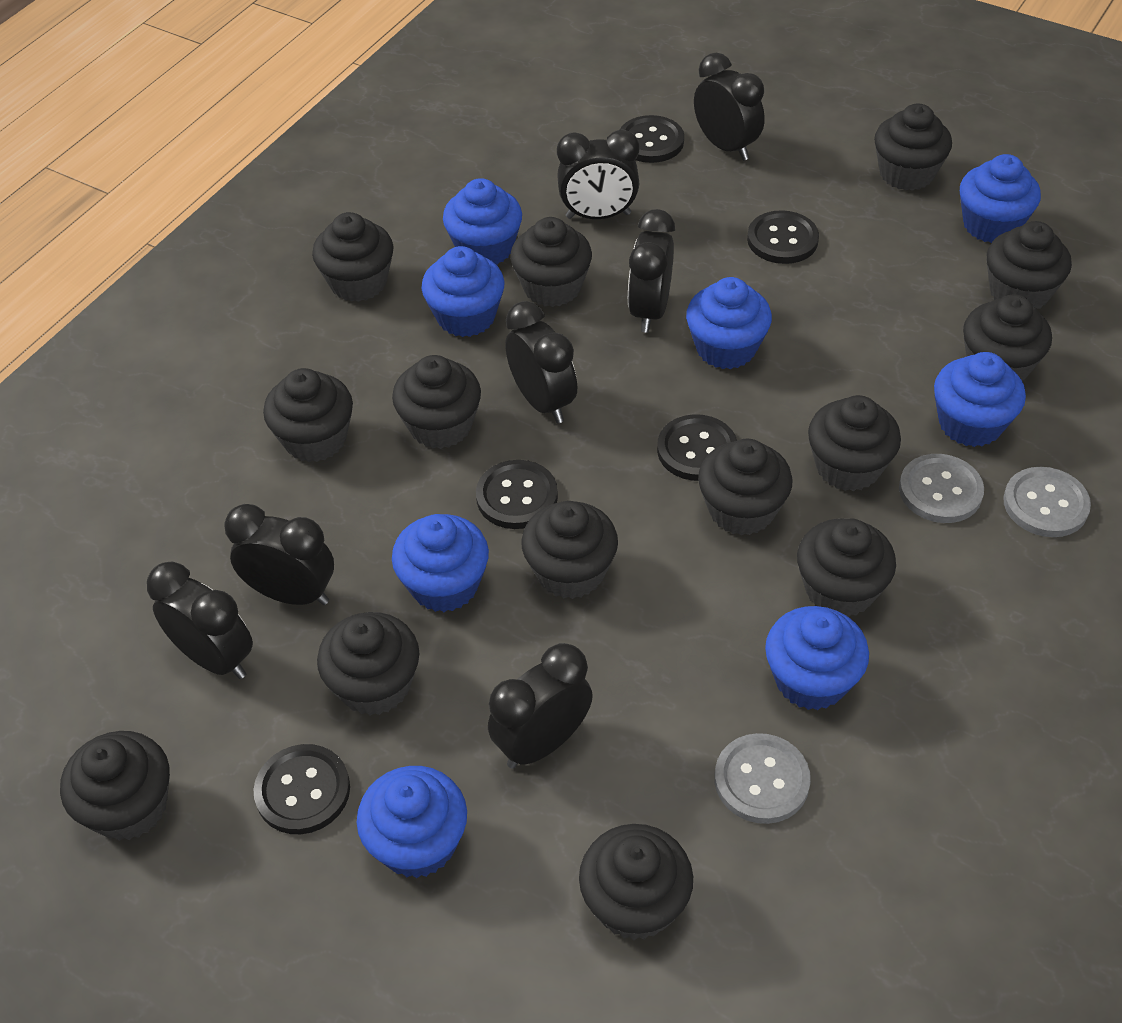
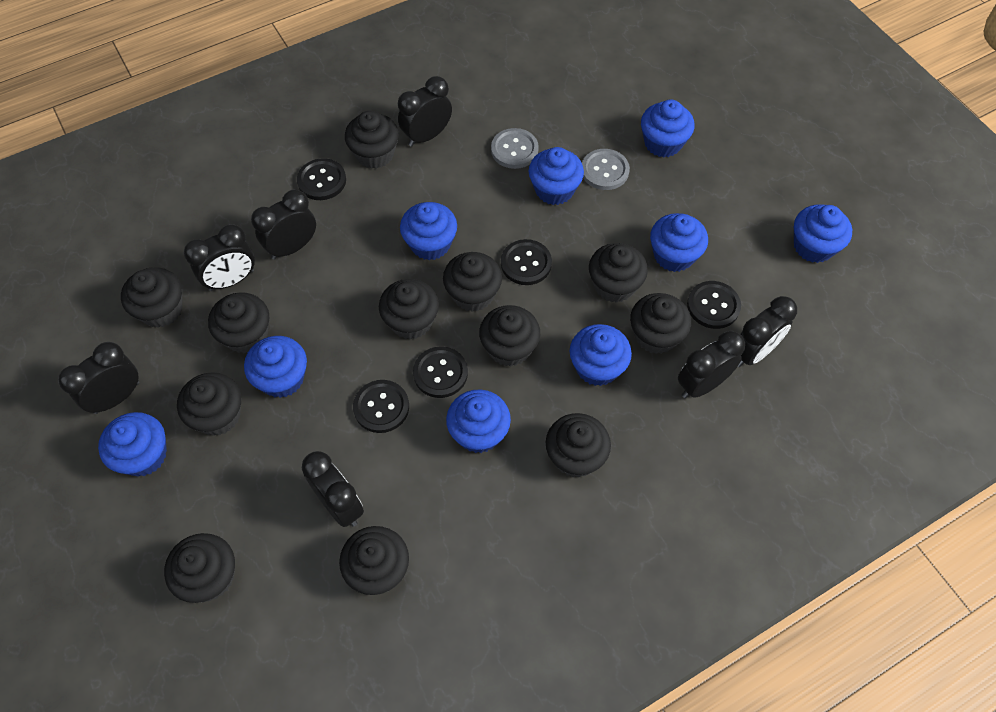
black cupcake: 14 -> 12
blue cupcake: 8 -> 9
grey button: 3 -> 2

